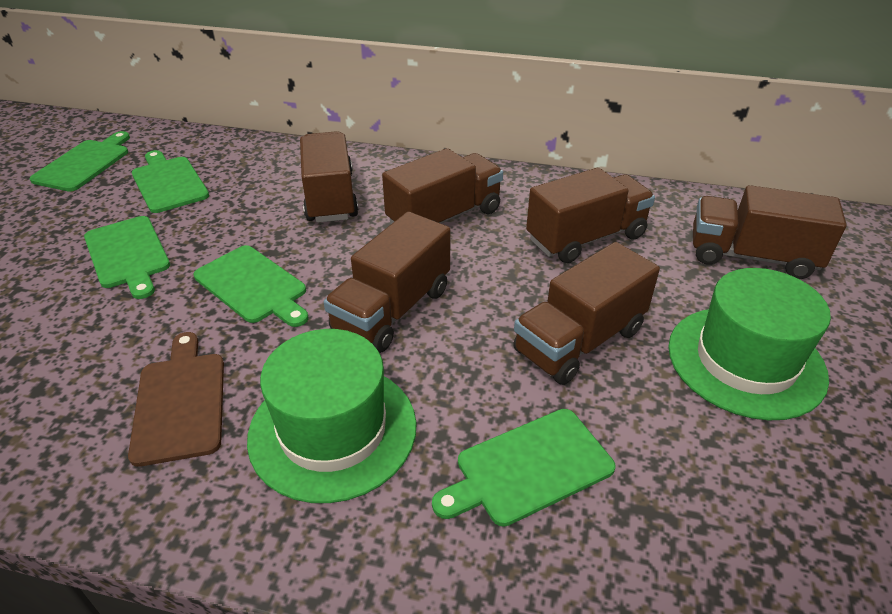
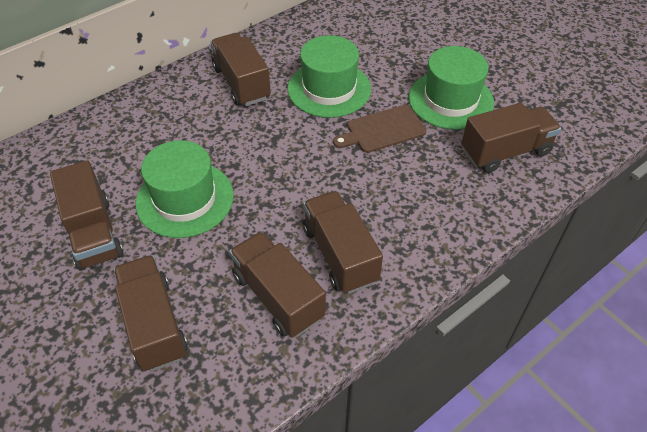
green cutting board: 5 -> 0
green hat: 2 -> 3

